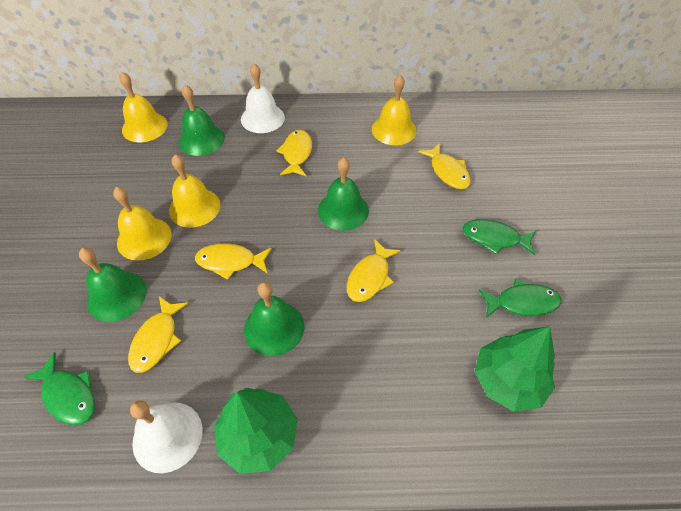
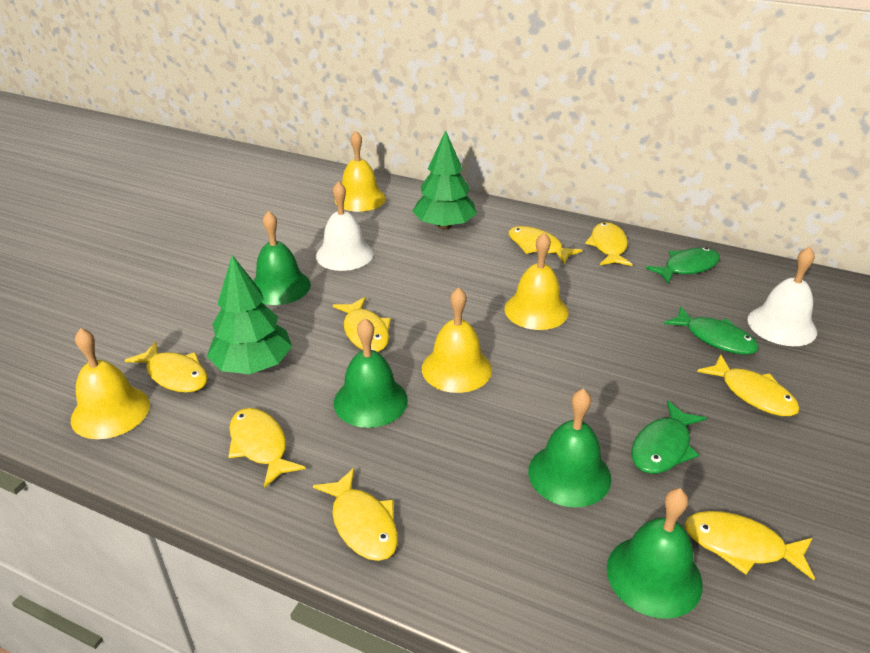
yellow fish: 5 -> 8

